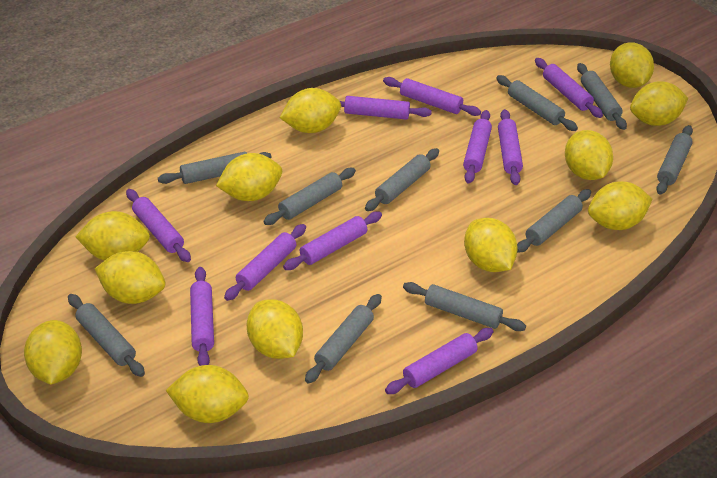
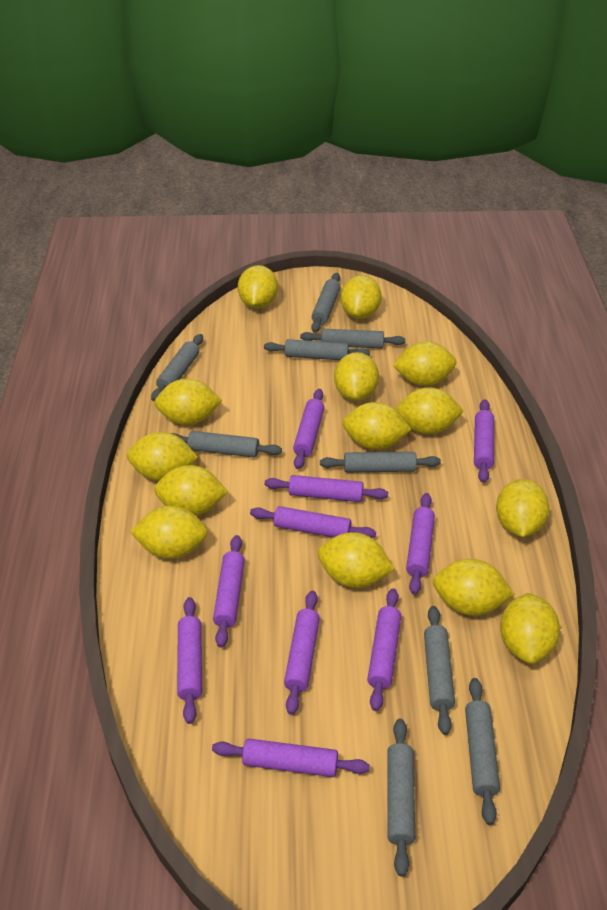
grey rolling pin: 10 -> 9
yellow lemon: 12 -> 14

